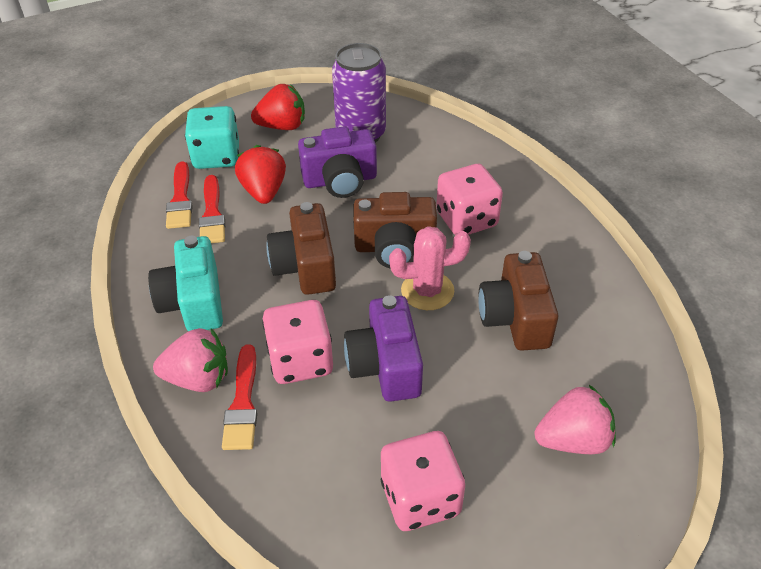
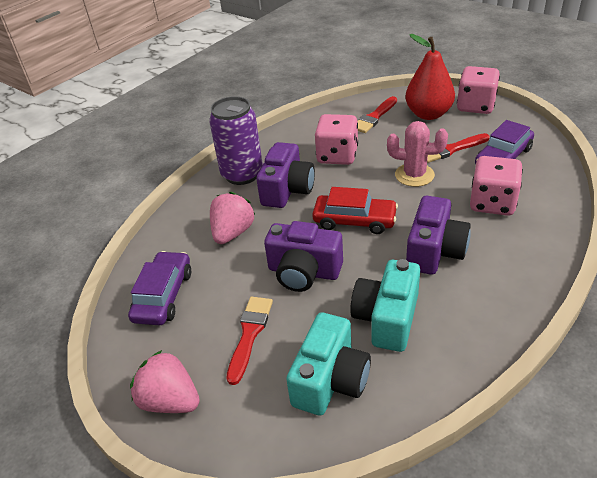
brown camera: 3 -> 0
purple camera: 2 -> 3
purple car: 0 -> 2
red car: 0 -> 1
red pear: 0 -> 1
red strawberry: 2 -> 0
turquoise camera: 1 -> 2
turquoise dice: 1 -> 0

